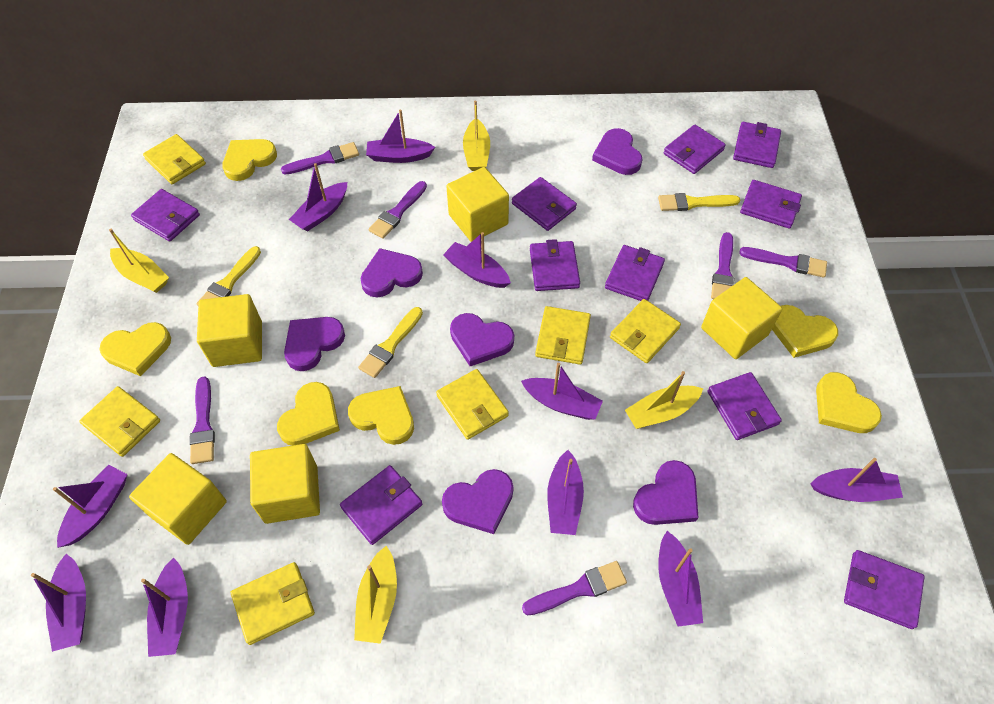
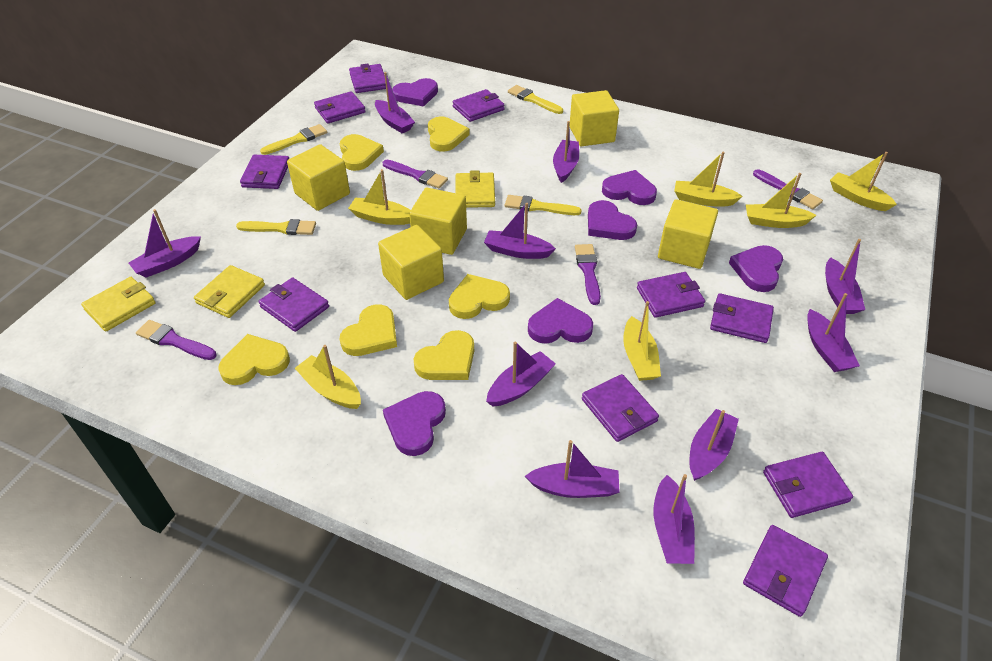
purple brush: 6 -> 4
yellow boat: 4 -> 6
yellow brush: 3 -> 4
yellow wallet: 6 -> 3

